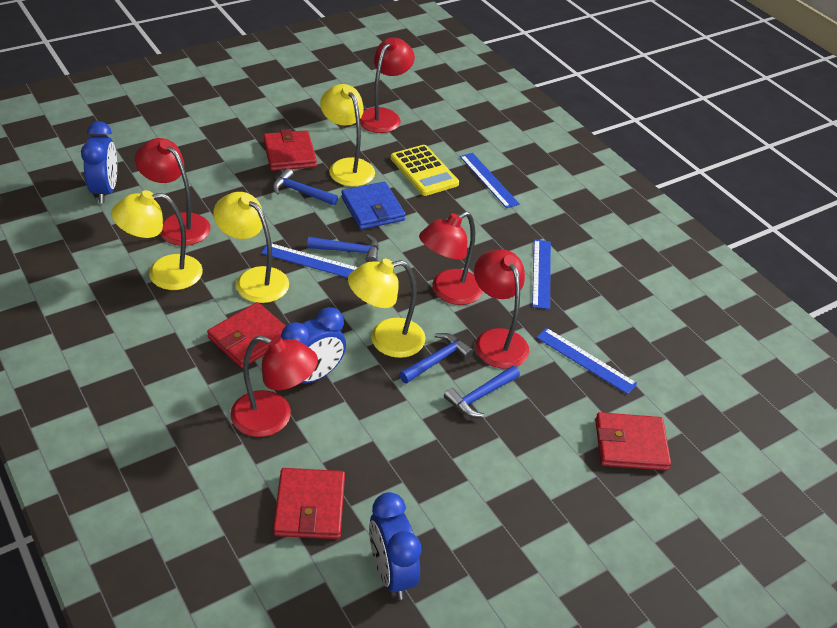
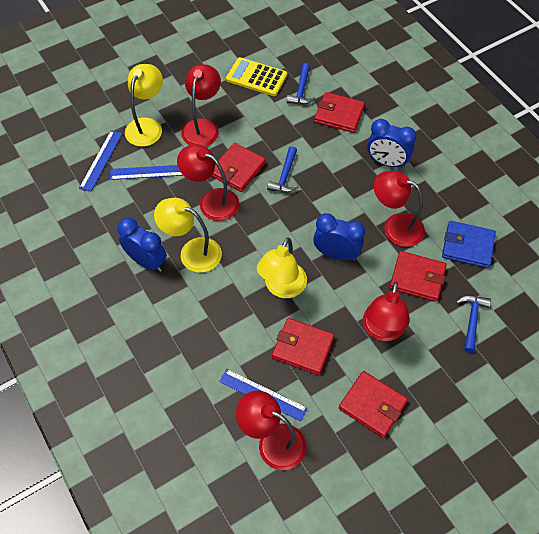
blue hammer: 4 -> 3
blue ruler: 4 -> 3
red wallet: 4 -> 5
yellow lamp: 4 -> 3

